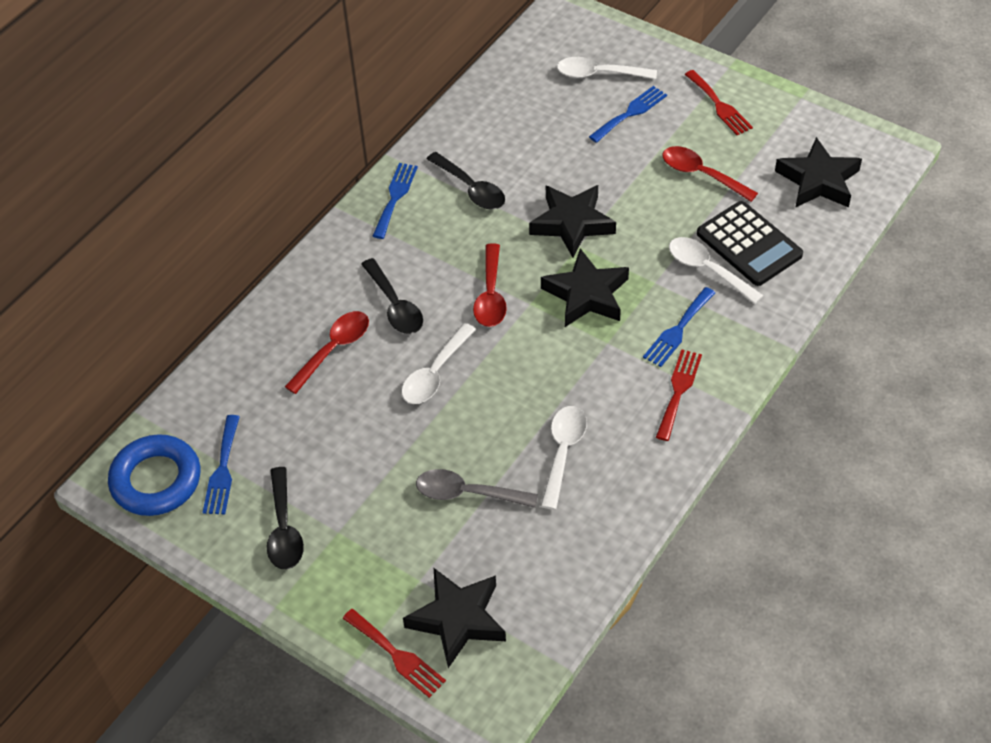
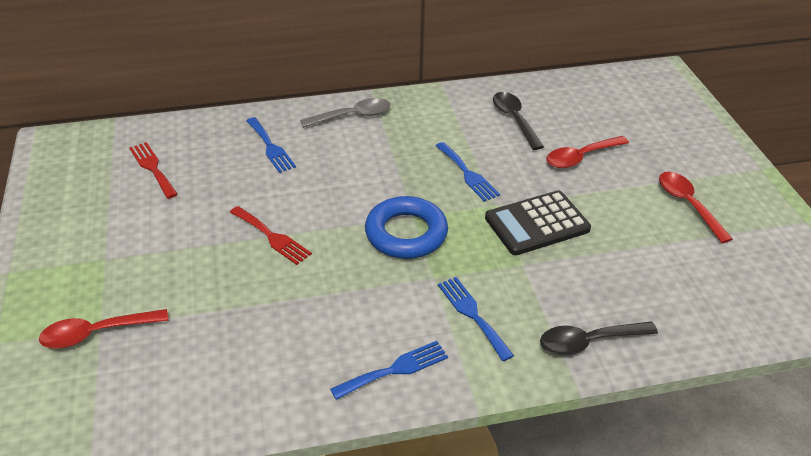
black spoon: 3 -> 2
black star: 4 -> 0
red fork: 3 -> 2
white spoon: 4 -> 0

